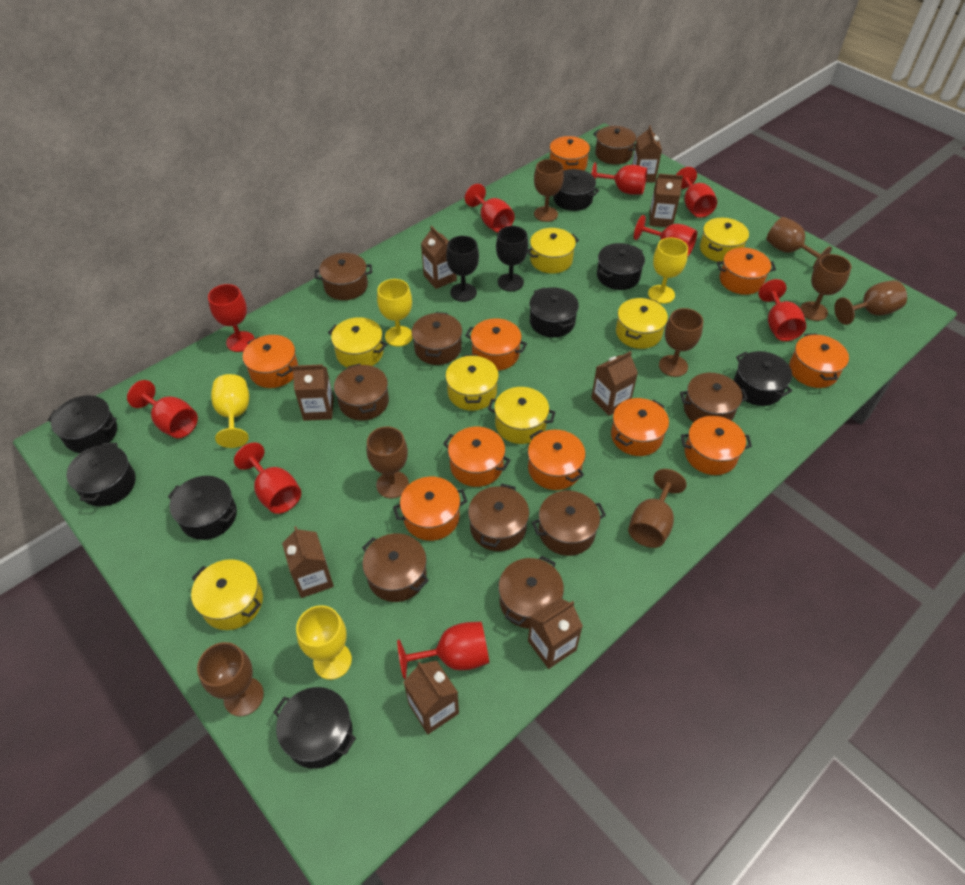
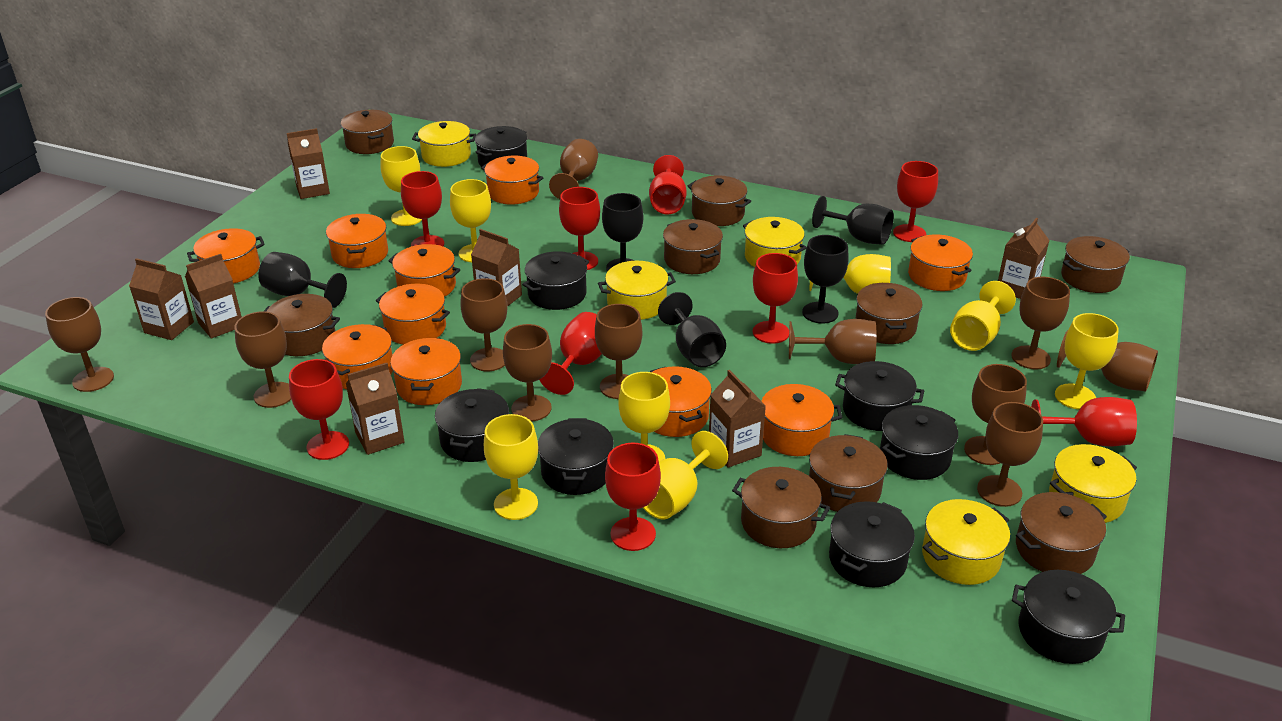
black goblet: 2 -> 5
brown carton: 8 -> 7
brown goblet: 8 -> 11
yellow goblet: 4 -> 8
yellow pot: 7 -> 5

